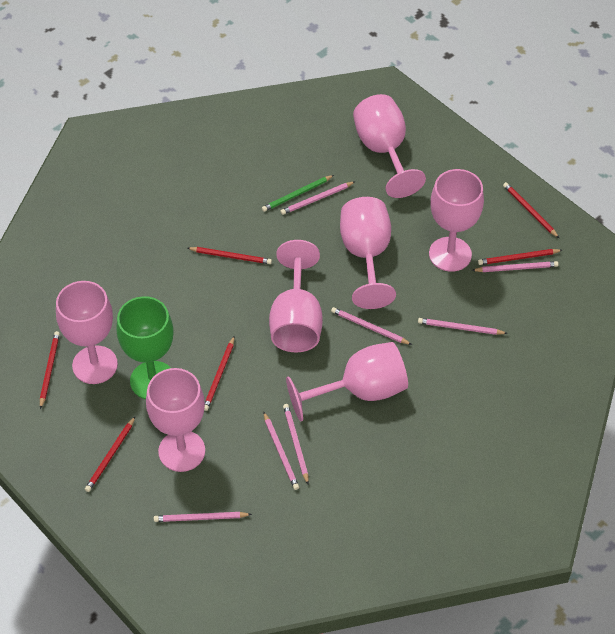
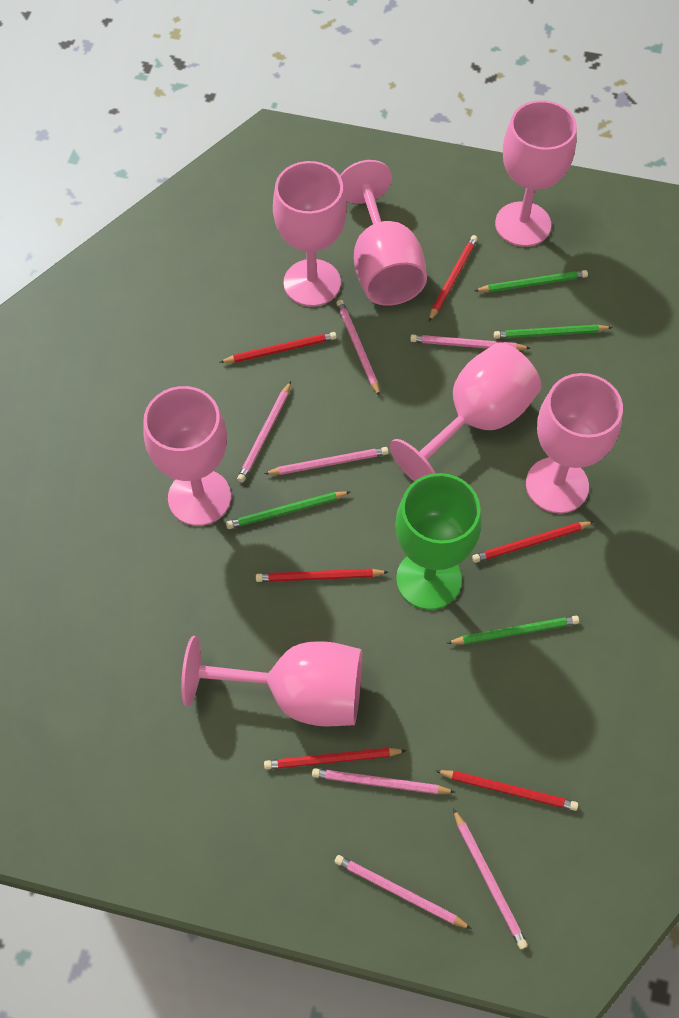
green pencil: 1 -> 4

